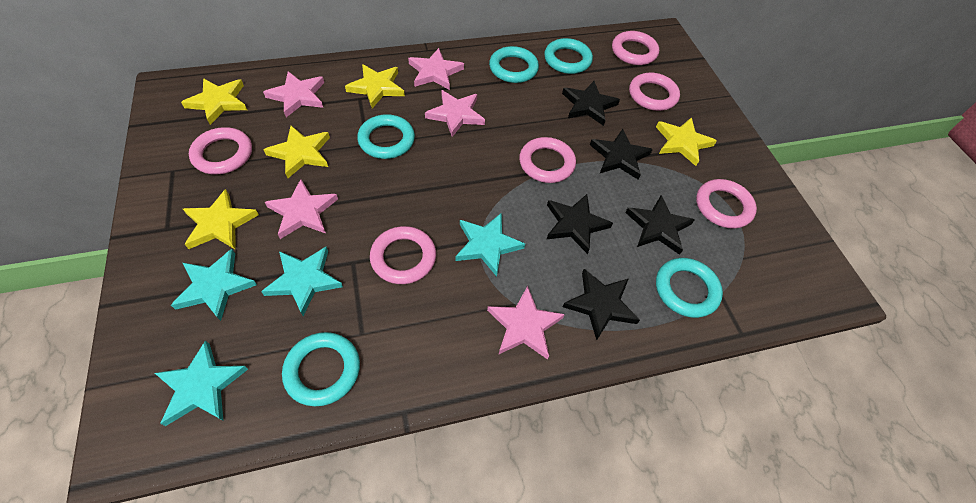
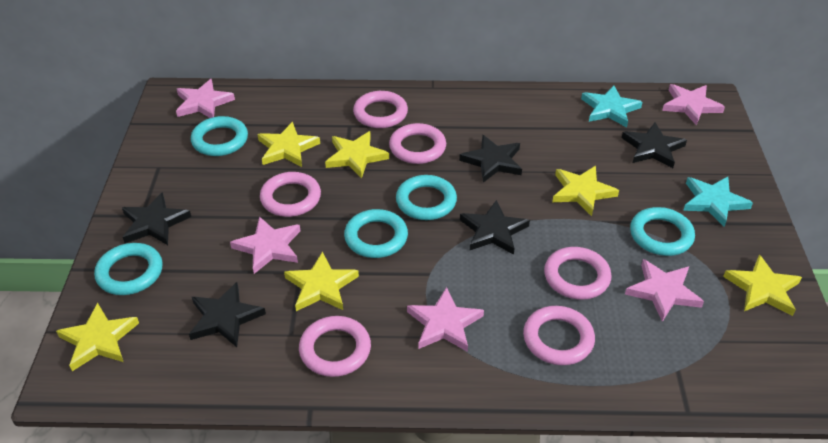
turquoise star: 4 -> 2
yellow star: 5 -> 6

